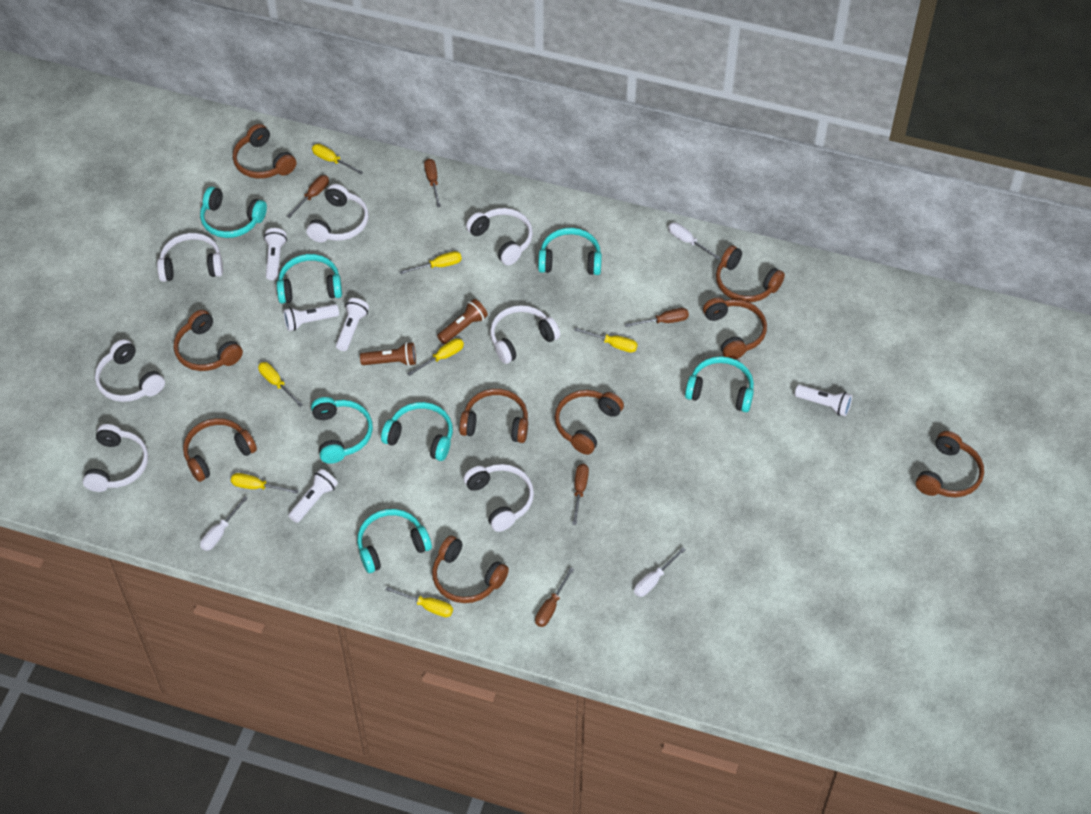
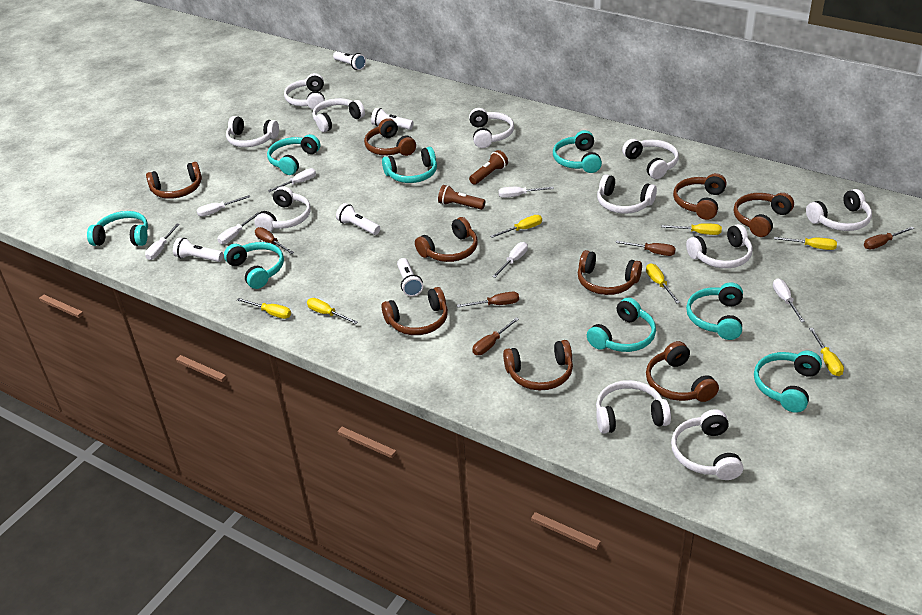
turquoise headphones: 7 -> 8
white headphones: 7 -> 11
white screwdriver: 3 -> 7

